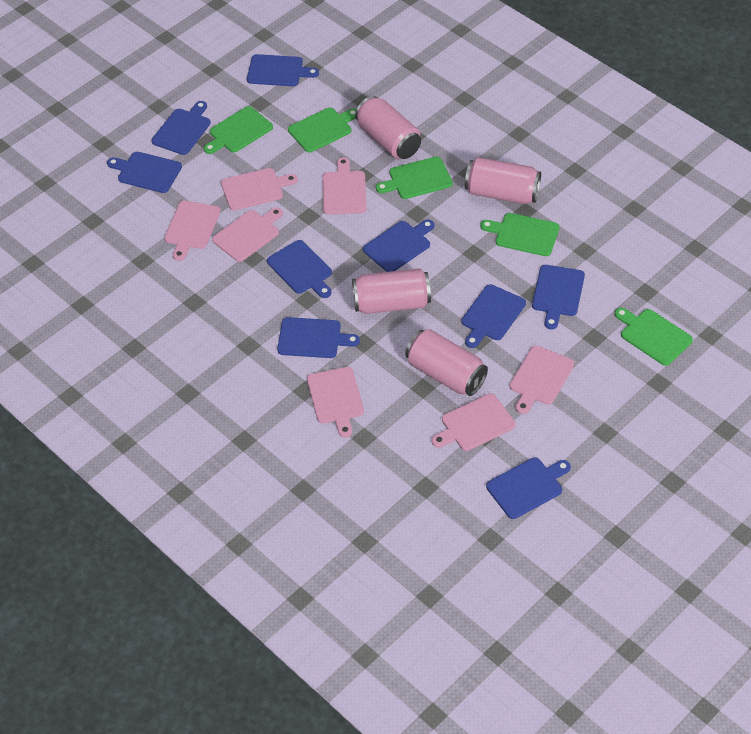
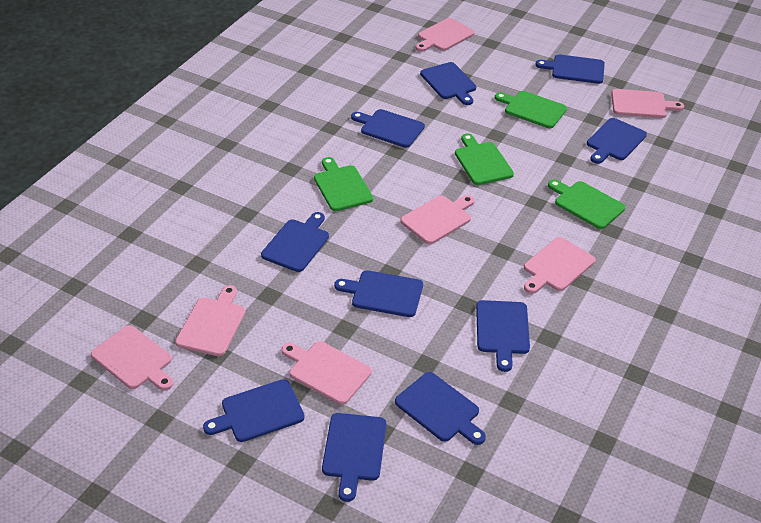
blue cutting board: 9 -> 10
green cutting board: 5 -> 4
pink can: 4 -> 0

